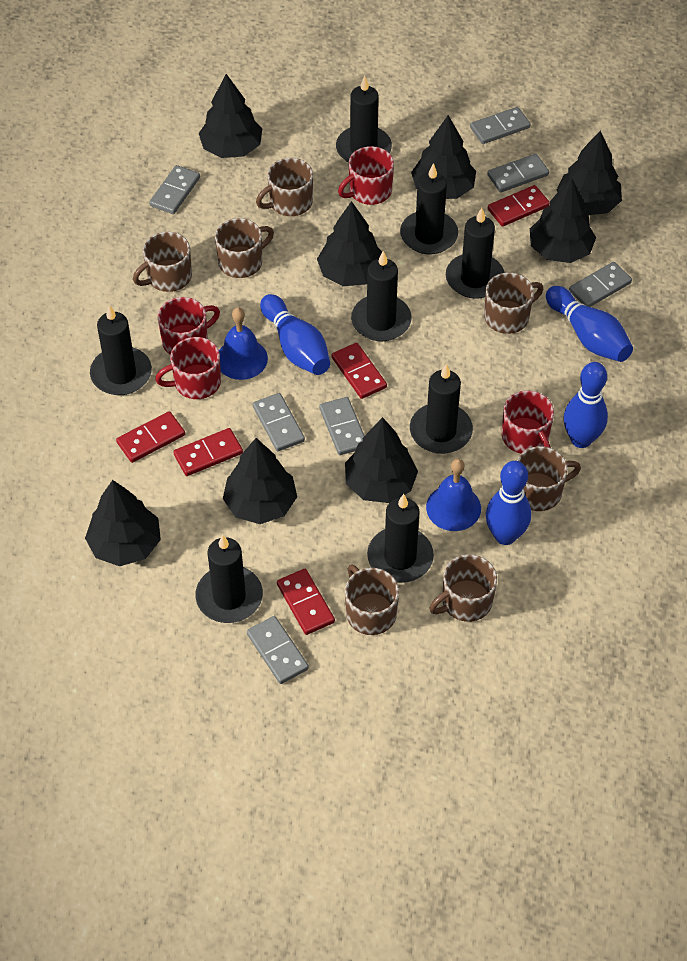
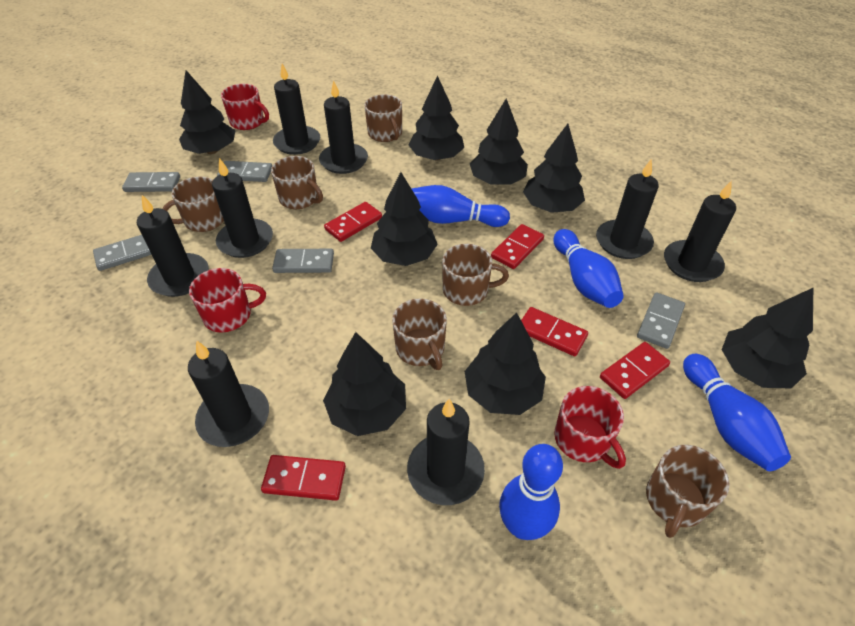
blue bell: 2 -> 0
brown mug: 7 -> 6
grey domino: 7 -> 5
red mug: 4 -> 3

